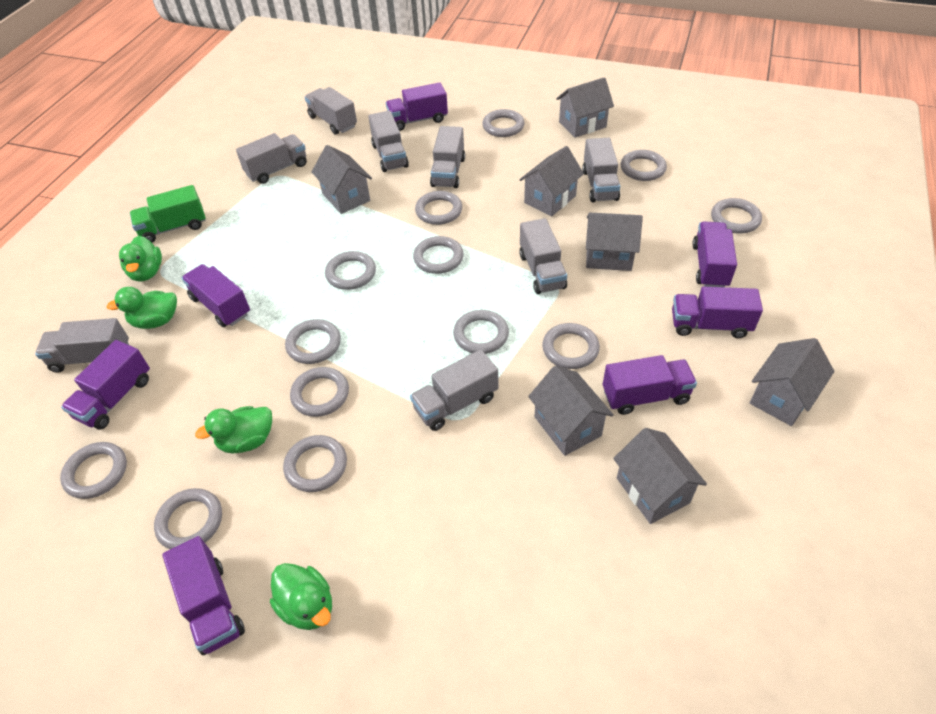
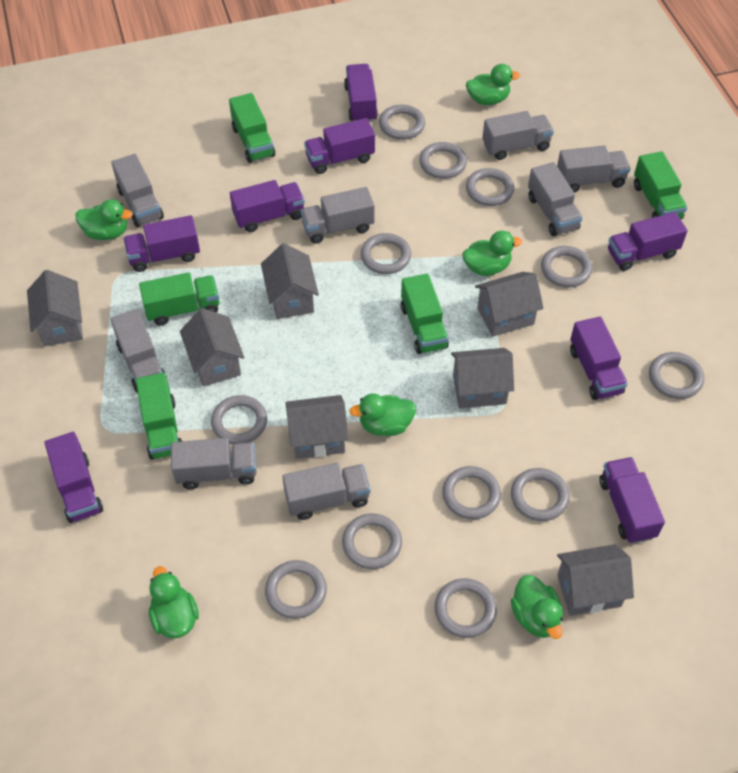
green duck: 4 -> 6
green truck: 1 -> 5
grey ring: 13 -> 12
purple truck: 7 -> 8

